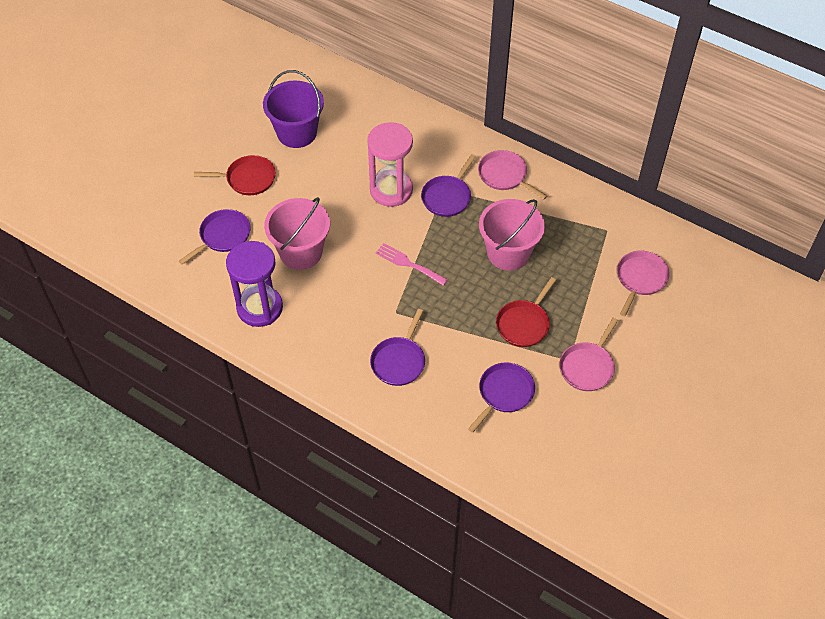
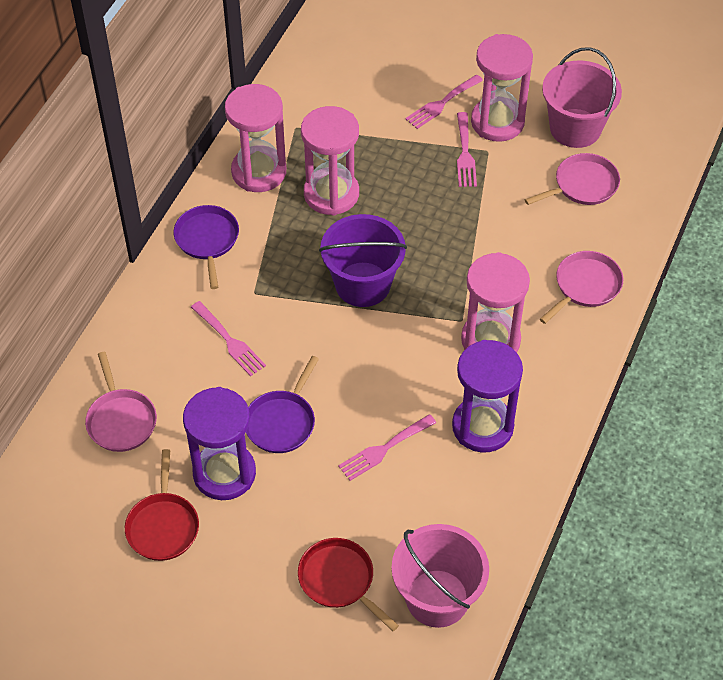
pink fork: 1 -> 4
pink hourglass: 1 -> 4
purple hourglass: 1 -> 2
purple pan: 4 -> 2

